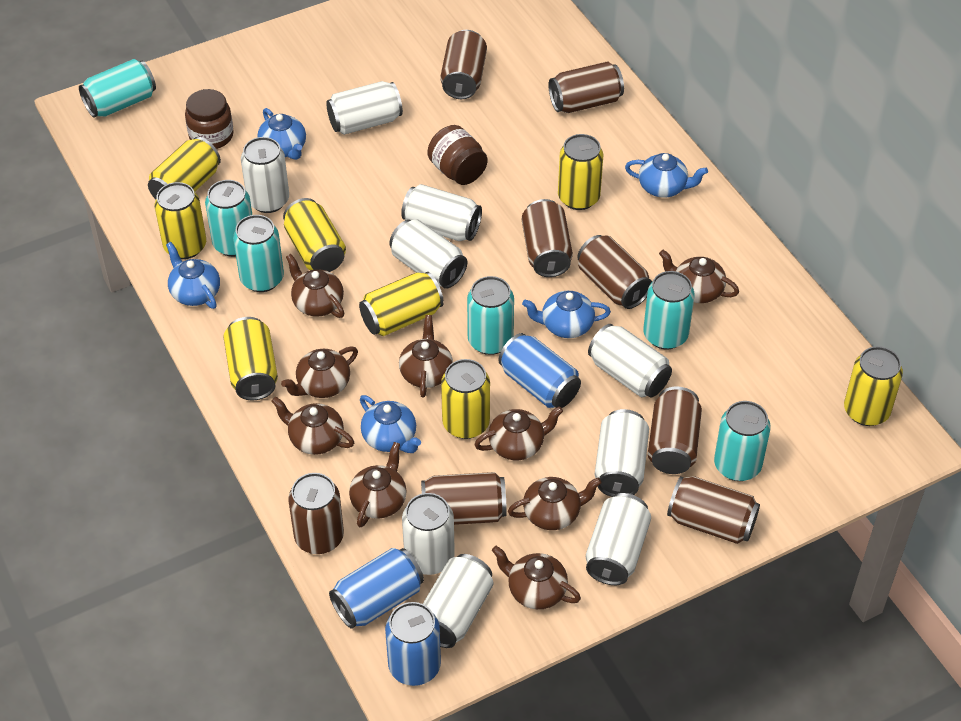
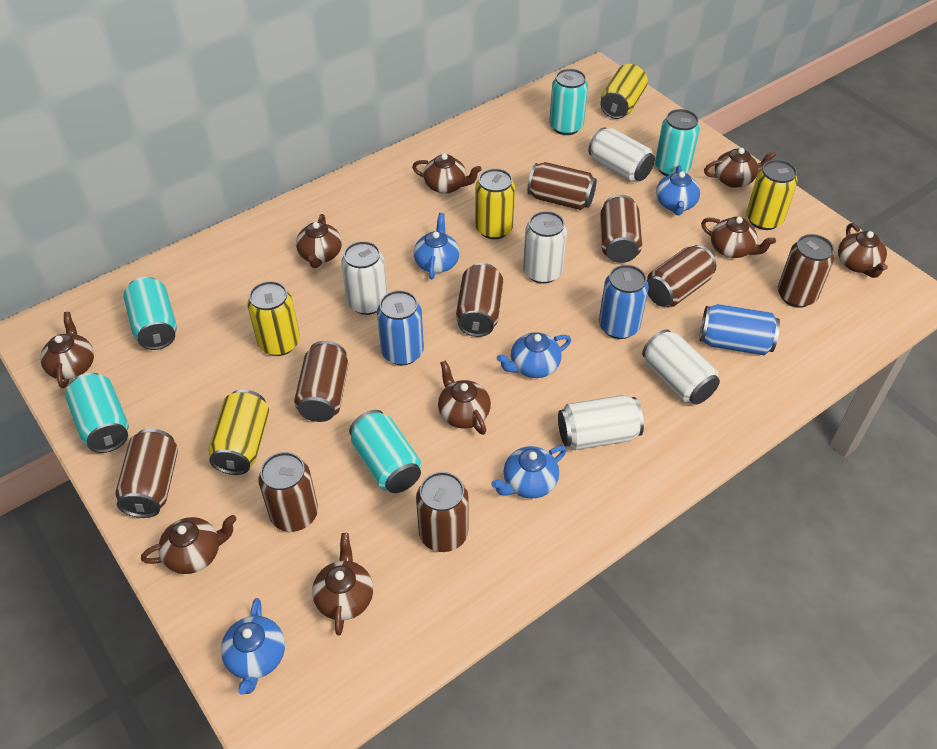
brown can: 8 -> 9
brown jar: 2 -> 0
turquoise can: 6 -> 5
white can: 9 -> 5
yellow can: 8 -> 5

